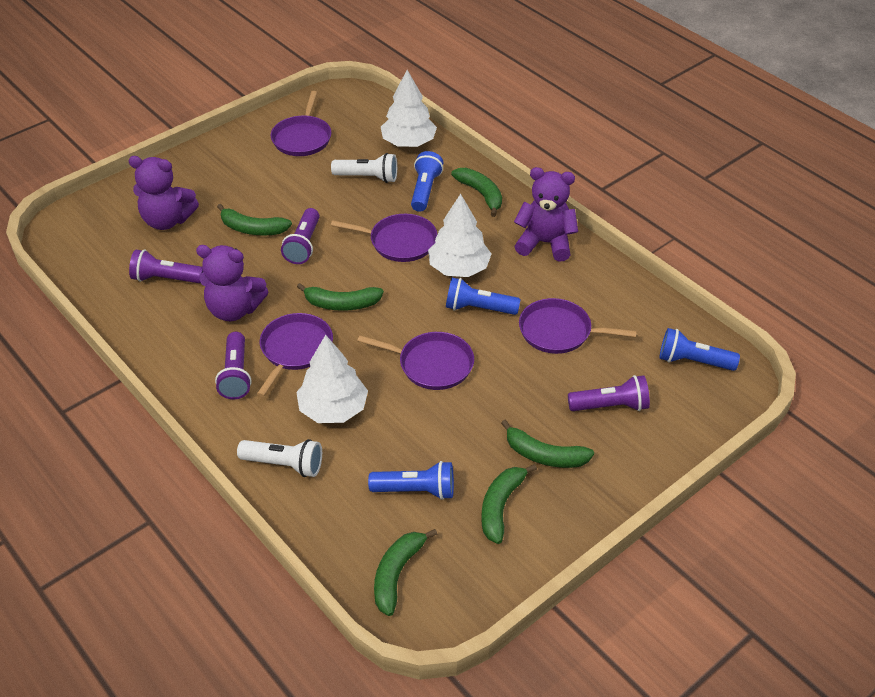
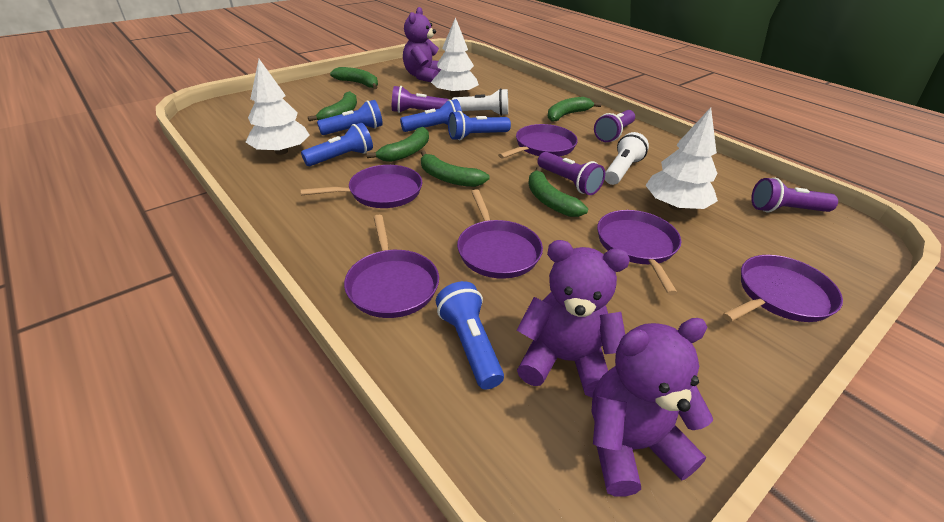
blue flashlight: 4 -> 5
purple pan: 5 -> 6

